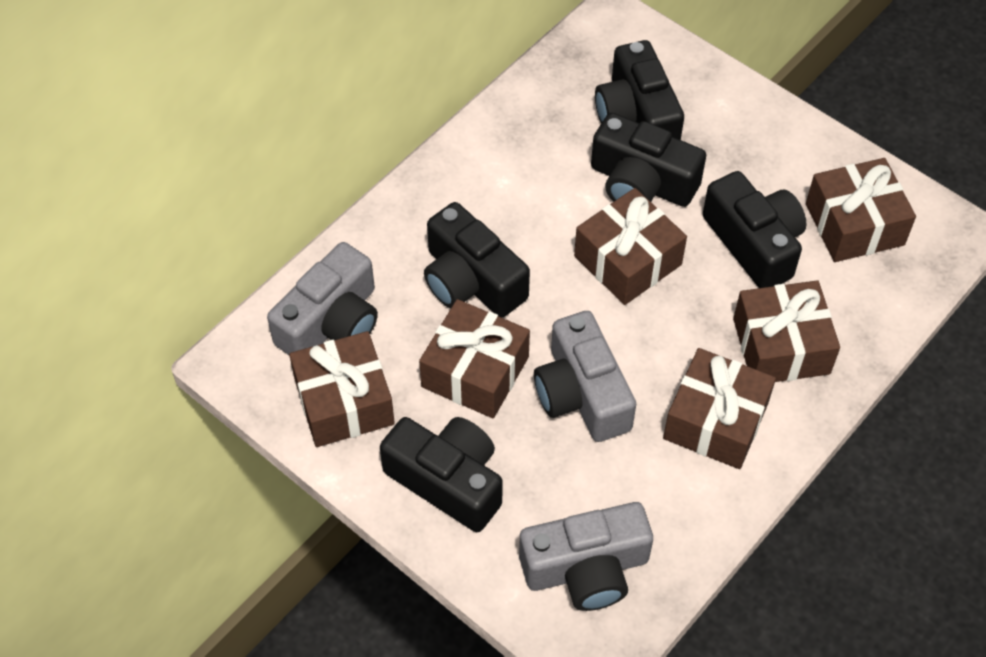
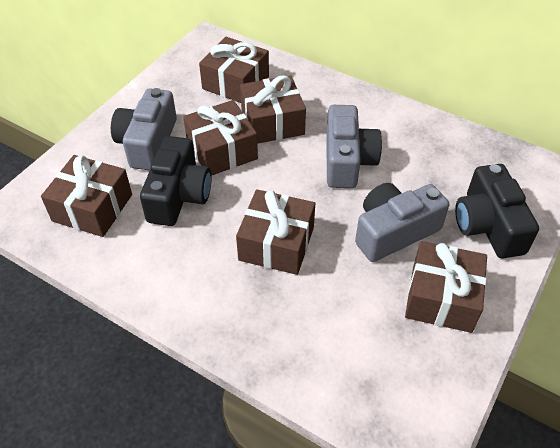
black camera: 5 -> 2

